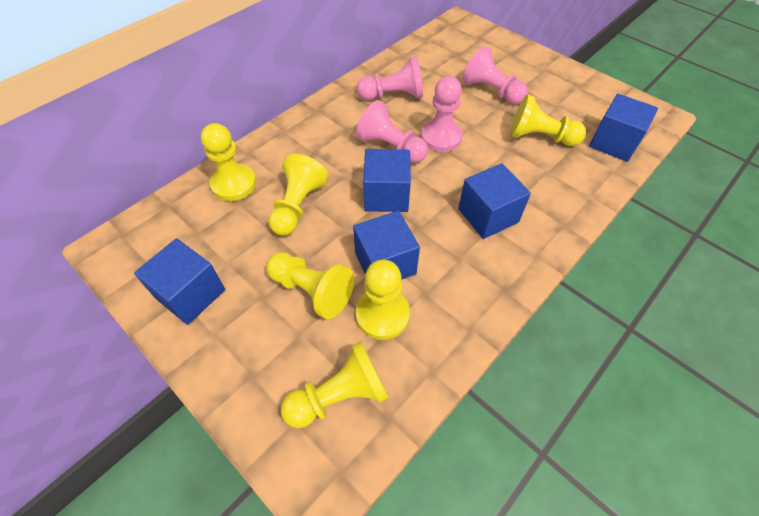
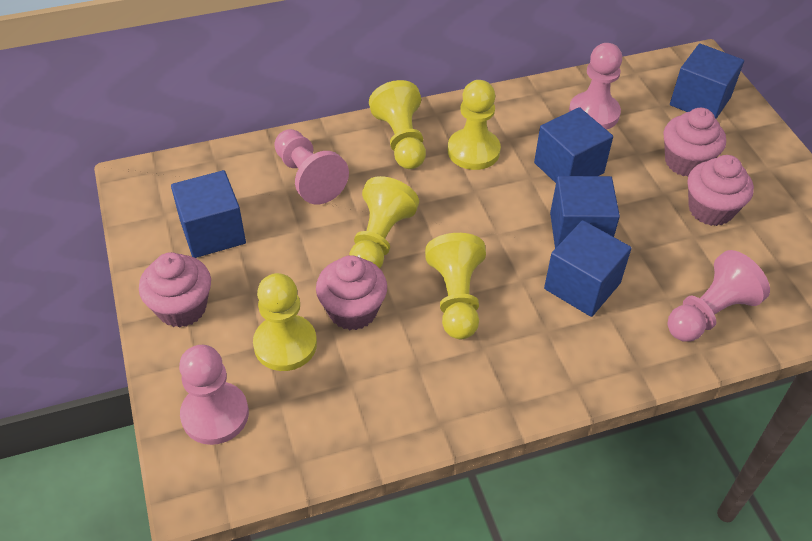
pink cupcake: 0 -> 4
yellow pawn: 6 -> 5

